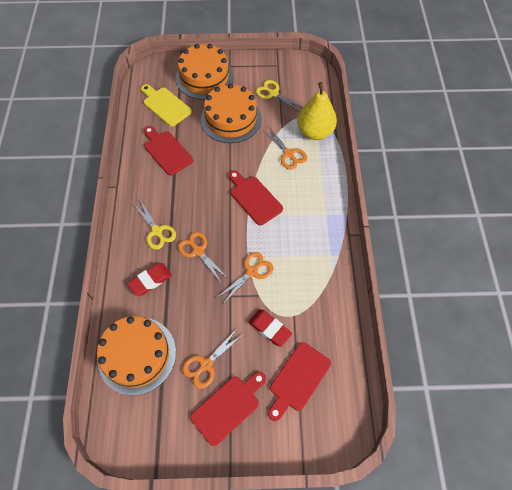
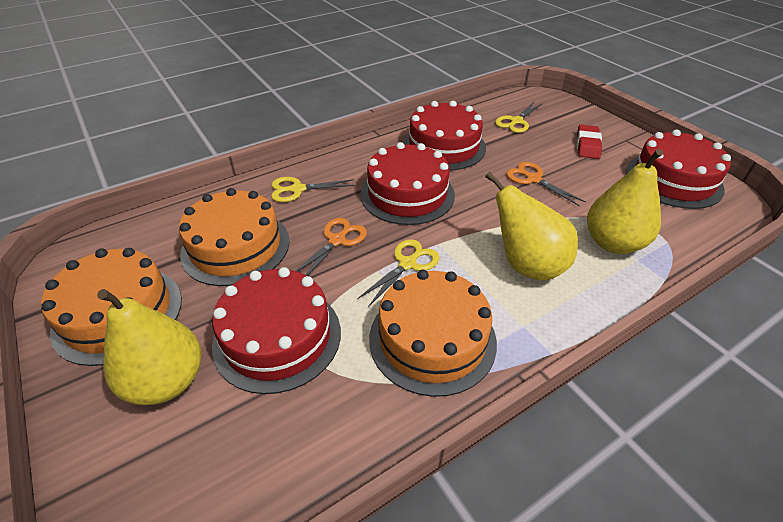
orange scissors: 4 -> 2
red cake: 0 -> 4
red cutting board: 4 -> 0
red eraser: 2 -> 1
yellow cutting board: 1 -> 0
yellow pear: 1 -> 3
yellow scissors: 2 -> 3

